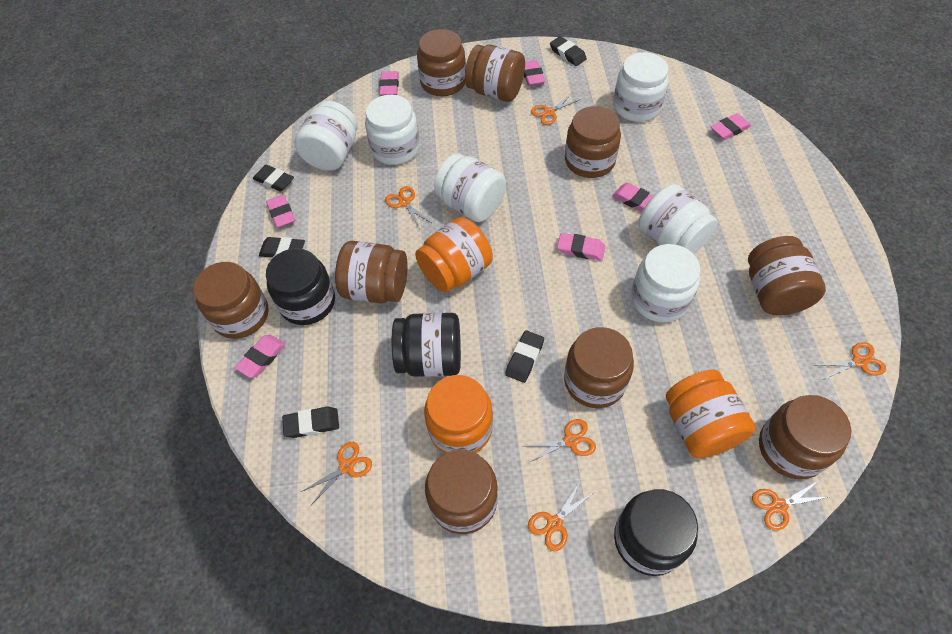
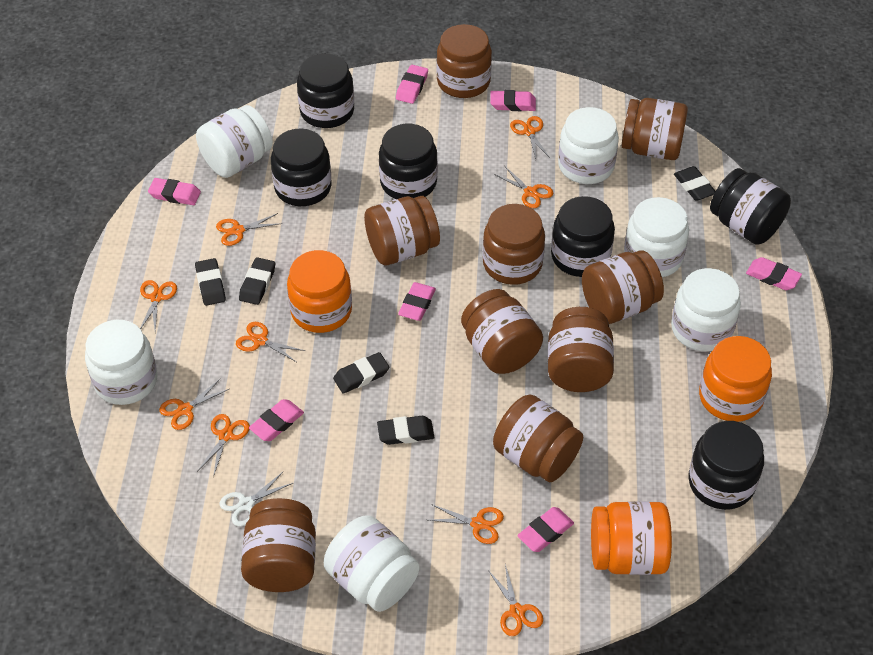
black jar: 3 -> 6
orange scissors: 7 -> 9
white scissors: 0 -> 1

